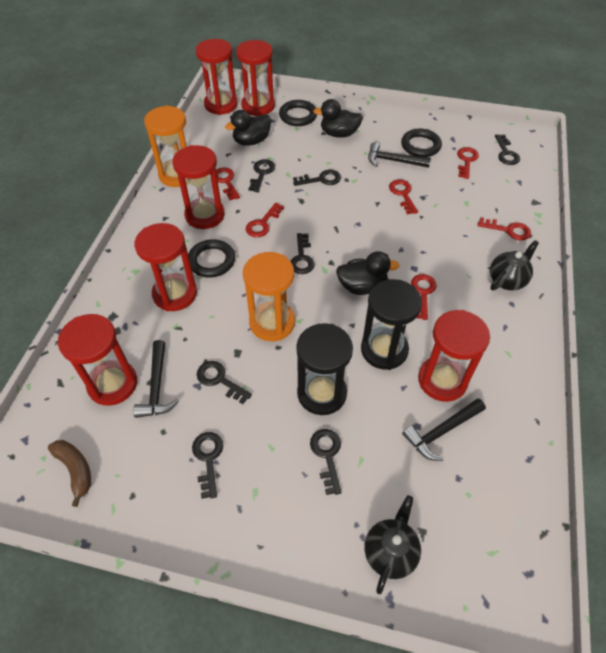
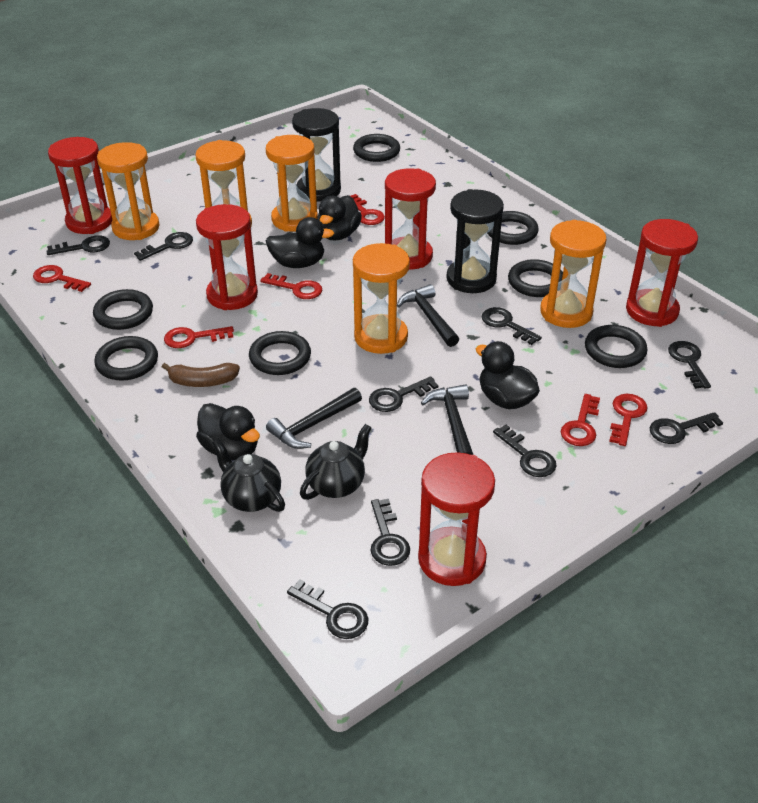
black duck: 3 -> 4
black key: 7 -> 9
black ring: 3 -> 7
orange hourglass: 2 -> 5
red hourglass: 6 -> 5

